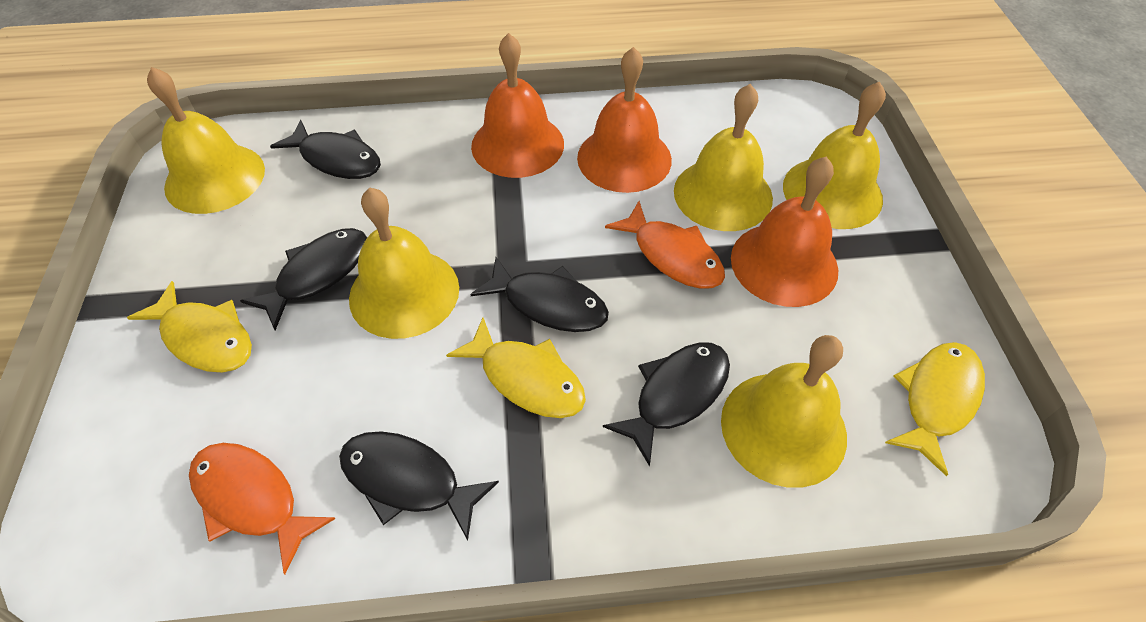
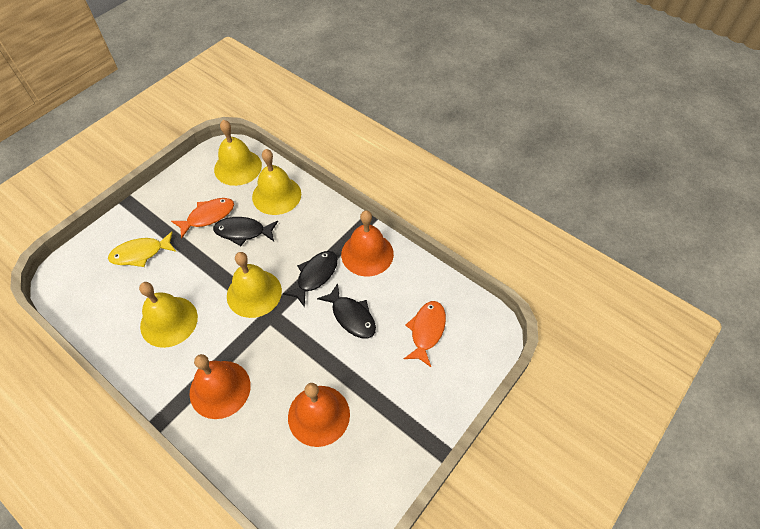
black fish: 5 -> 3
yellow bell: 5 -> 4
yellow fish: 3 -> 1

